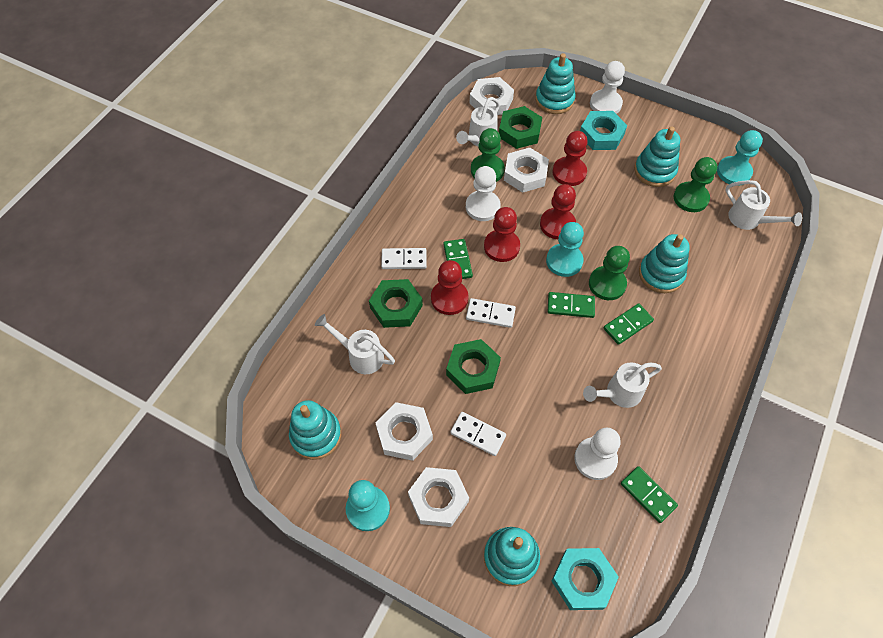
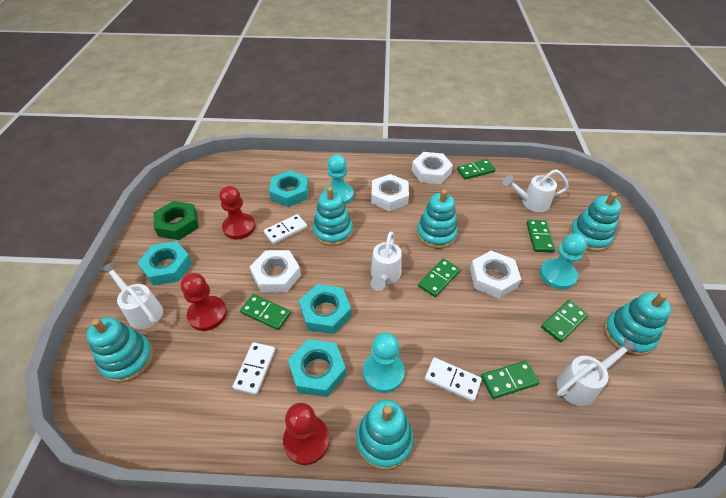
green domino: 4 -> 6
green nut: 3 -> 1
green pawn: 3 -> 0
red pawn: 4 -> 3
turquoise nut: 2 -> 4
turquoise stacking toy: 5 -> 6
white pawn: 3 -> 0

